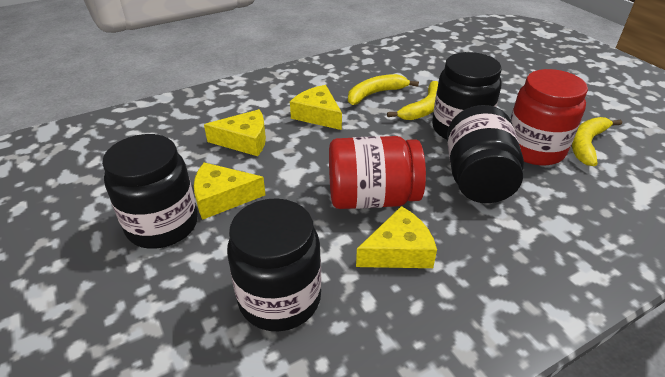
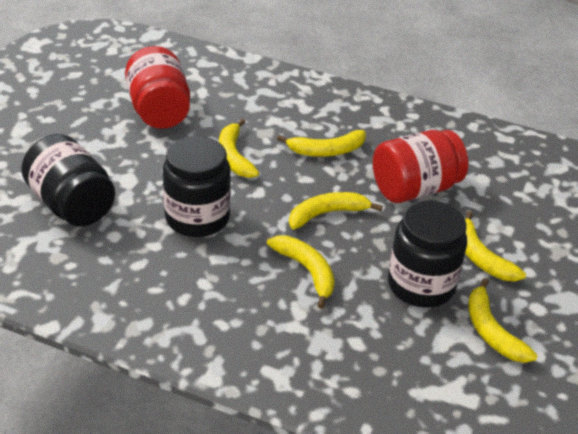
black jar: 4 -> 3
yellow banana: 3 -> 6
yellow cheese: 4 -> 0

